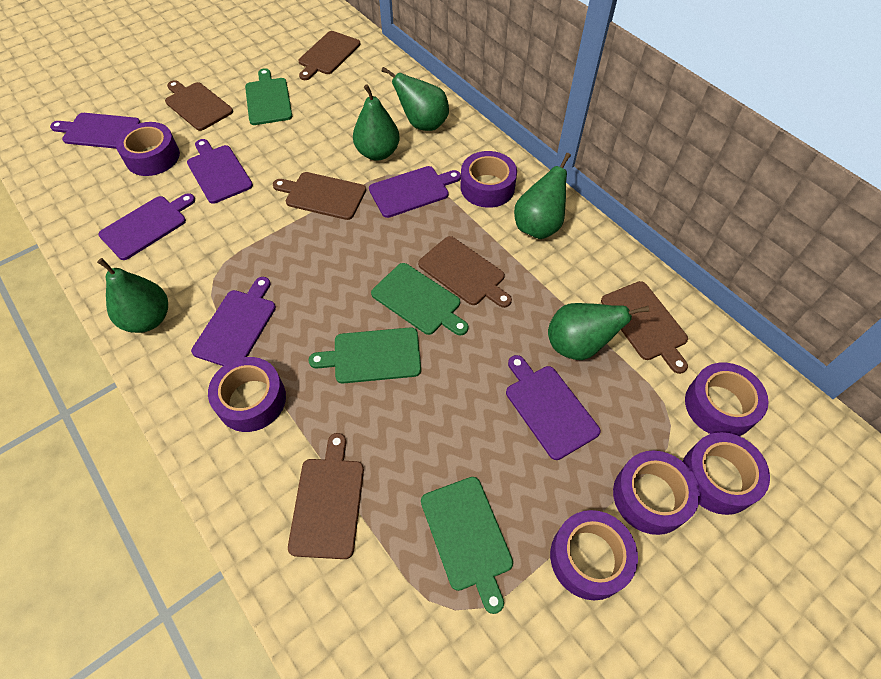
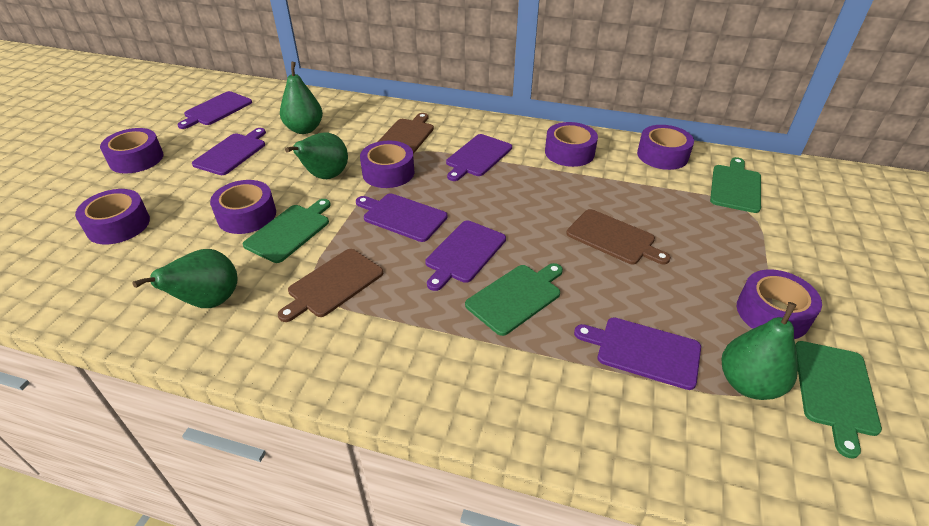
brown cutting board: 6 -> 3
green pear: 5 -> 4

